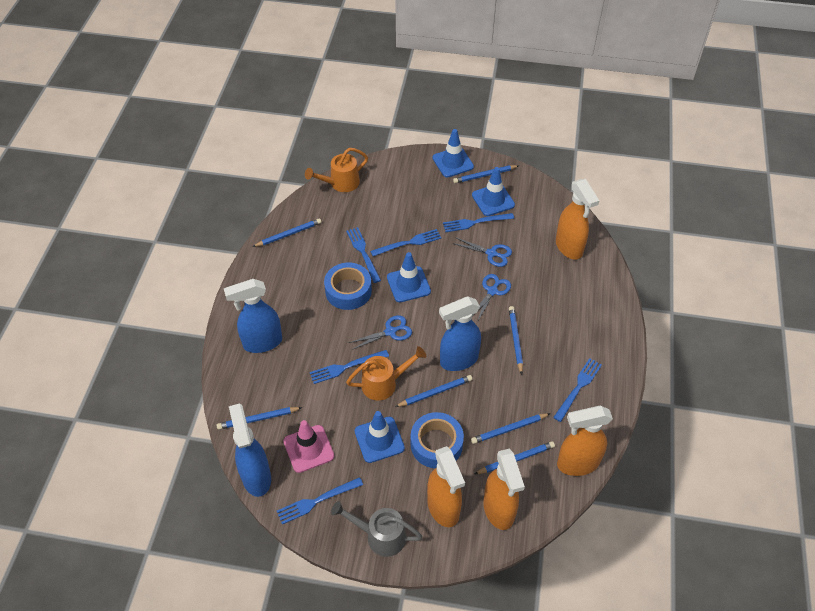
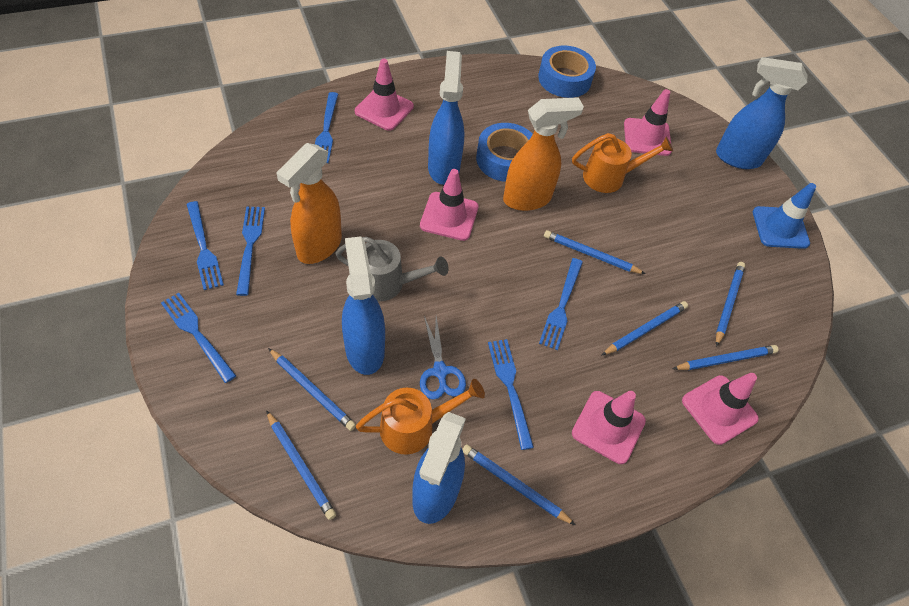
blue scissors: 3 -> 1
blue spray bottle: 3 -> 4
blue traffic cone: 4 -> 1
orange spray bottle: 4 -> 2
pink traffic cone: 1 -> 5

